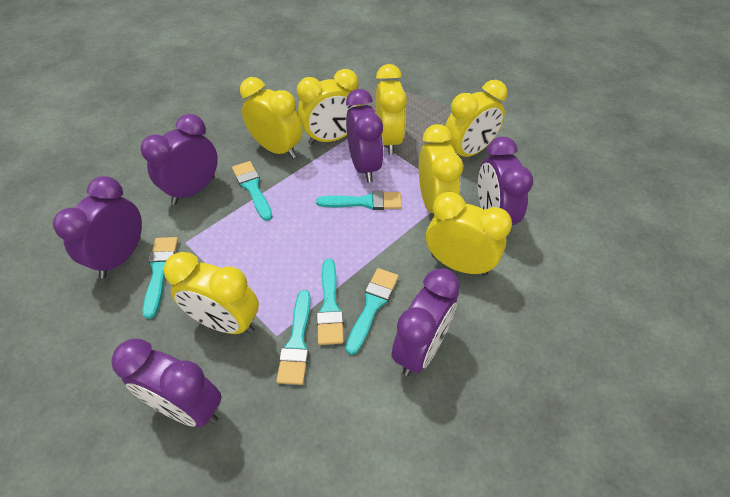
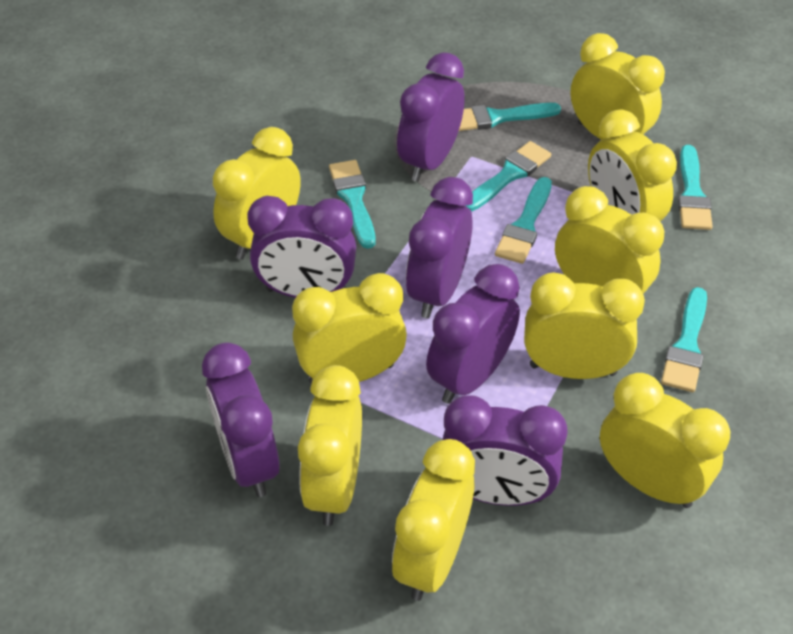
yellow clock: 7 -> 9

